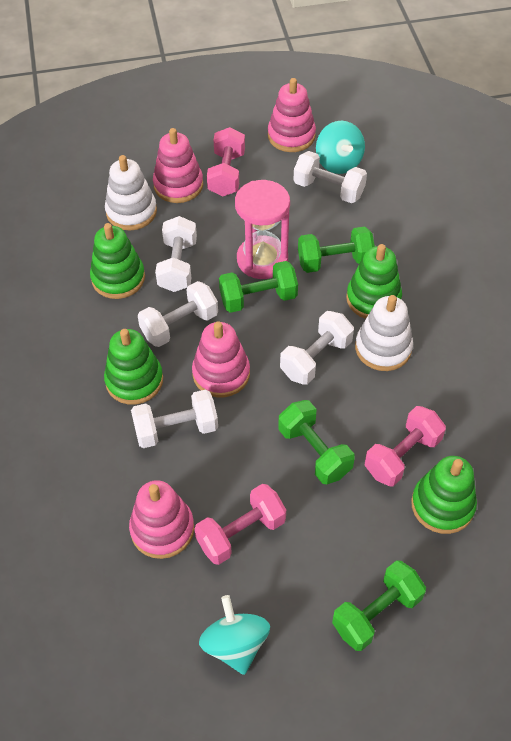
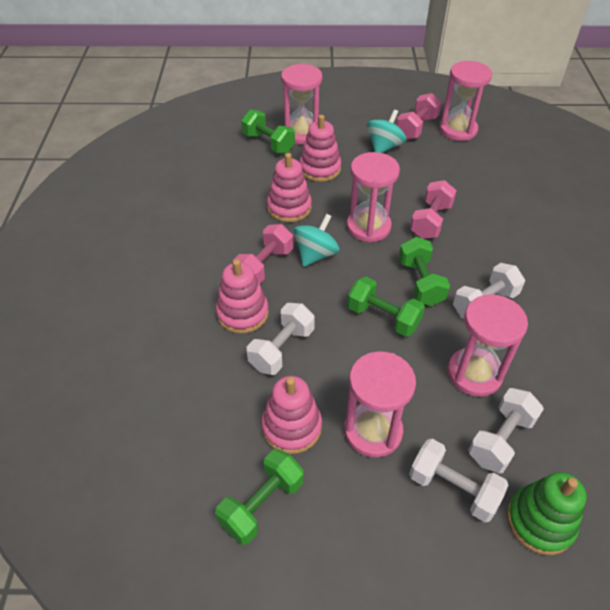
green stacking toy: 4 -> 1
pink hourglass: 1 -> 5
white dumbbell: 5 -> 4
white stacking toy: 2 -> 0

